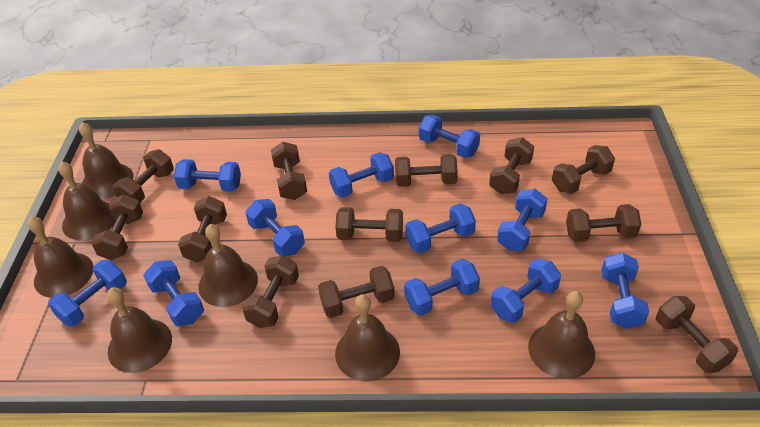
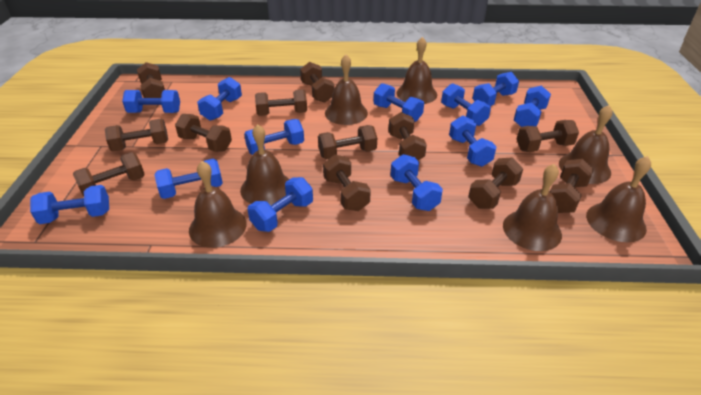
blue dumbbell: 11 -> 12

